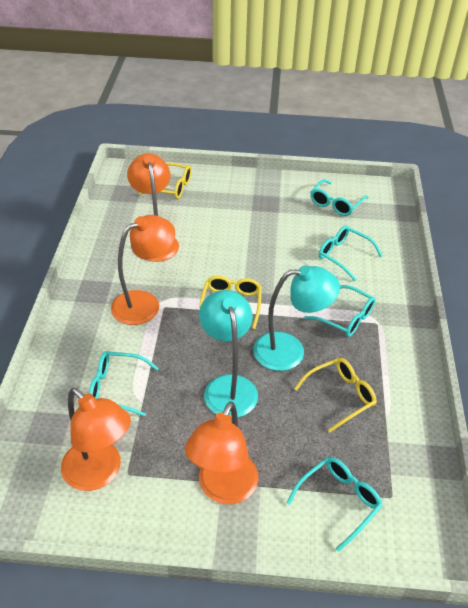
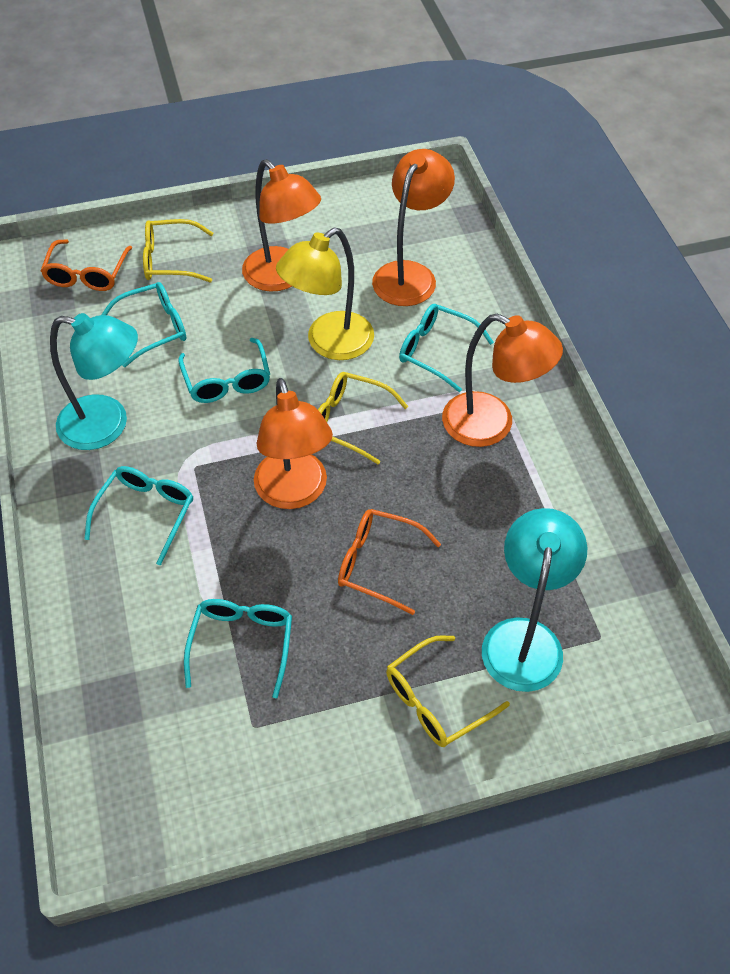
orange glasses: 0 -> 2
yellow lamp: 0 -> 1

